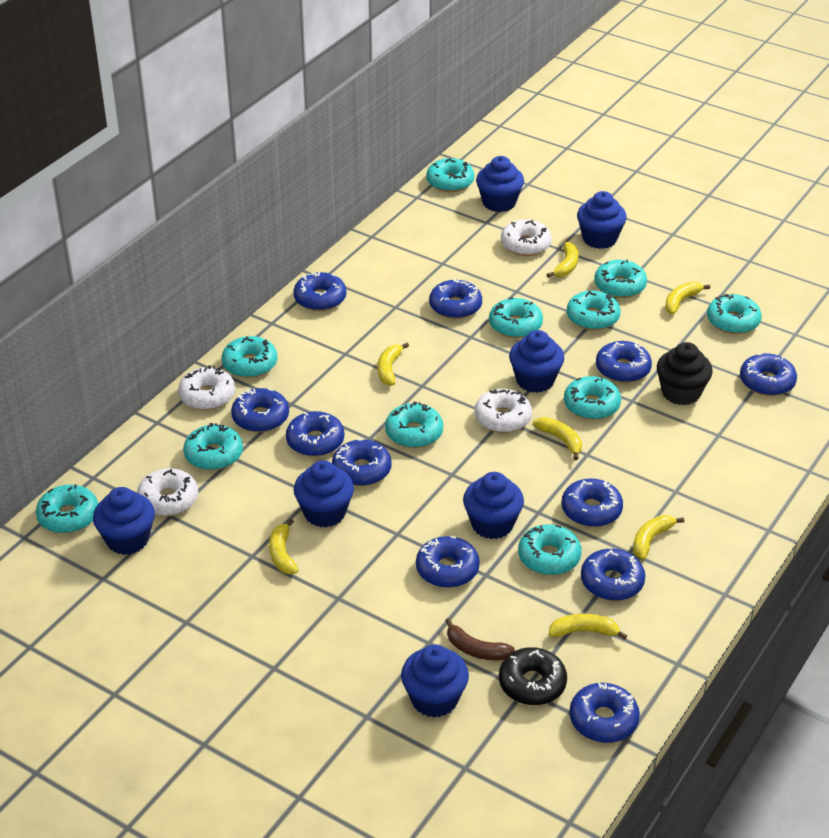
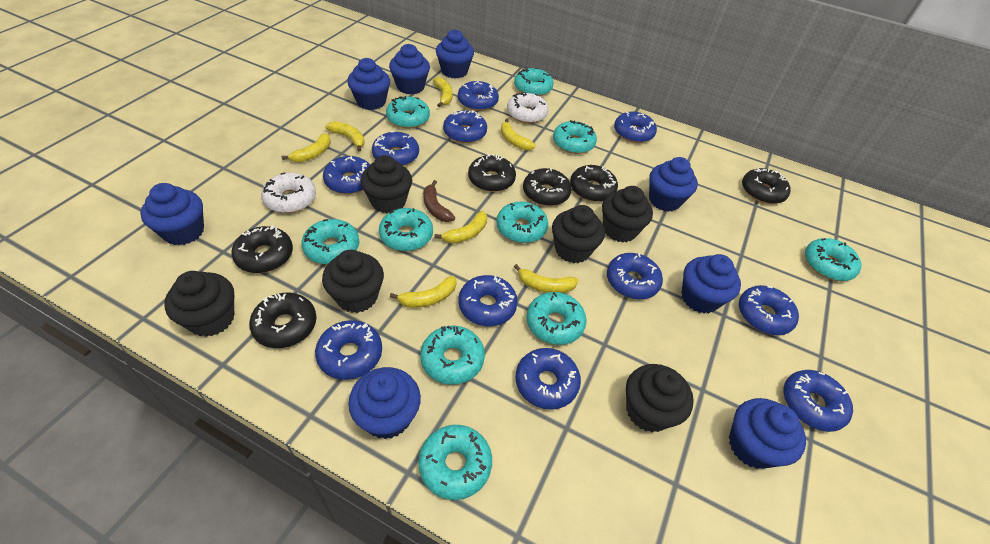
black cupcake: 1 -> 6
black donut: 1 -> 6
blue cupcake: 7 -> 8
turquoise donut: 11 -> 10
white donut: 4 -> 2

